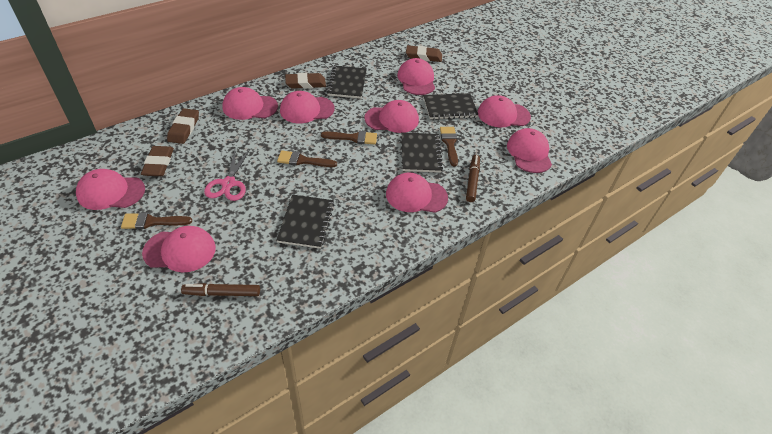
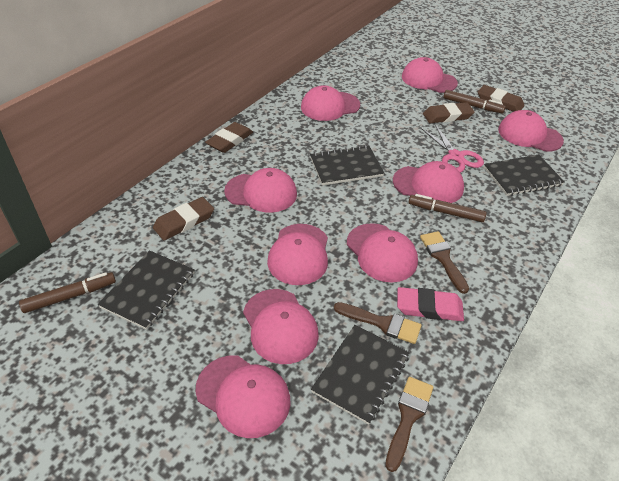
brown brush: 4 -> 3
brown marker: 2 -> 3
pink eraser: 0 -> 1

